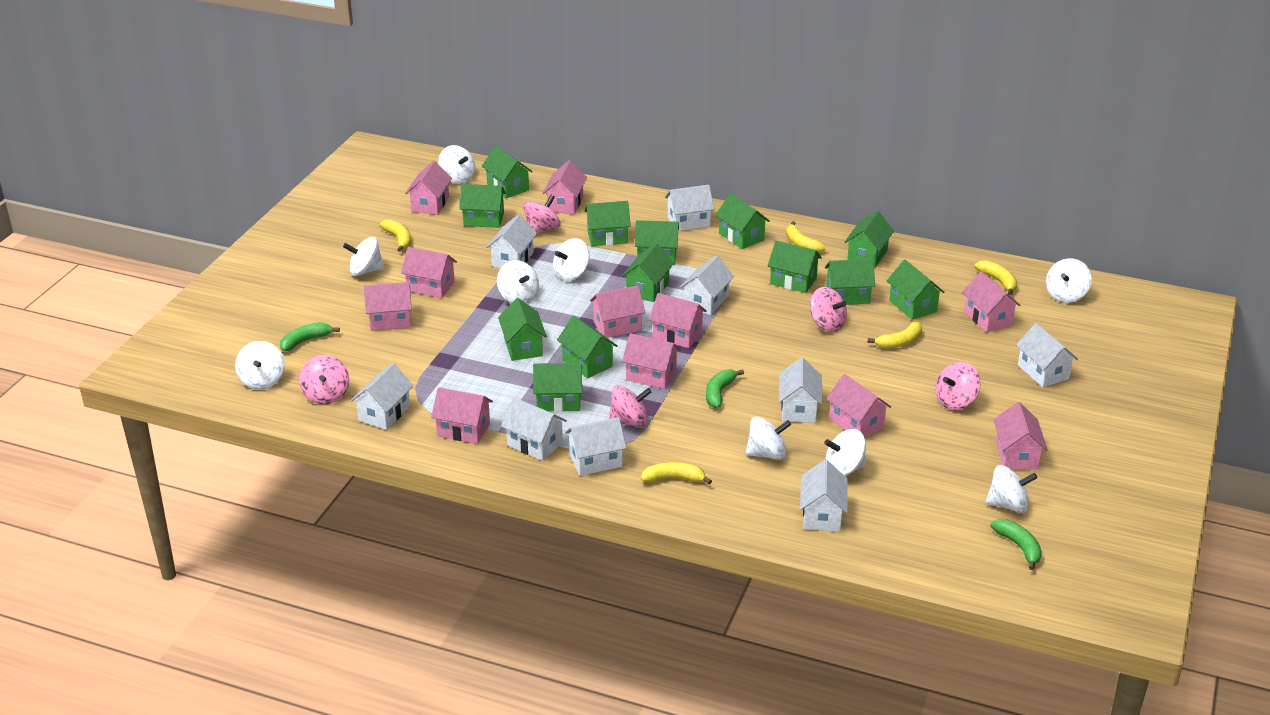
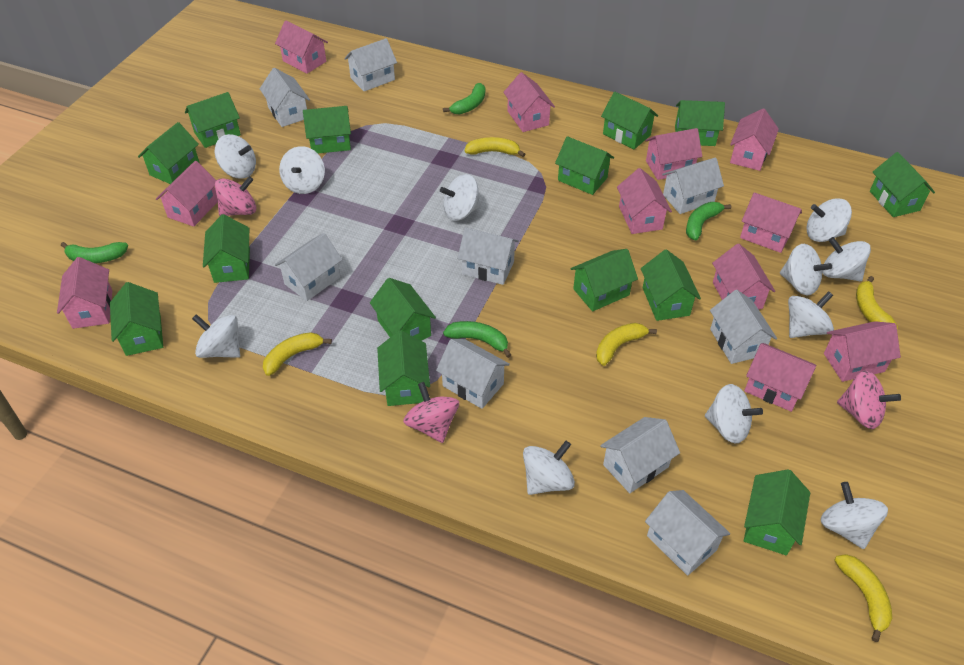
green banana: 3 -> 4
green house: 13 -> 14
pink spinning top: 5 -> 3
white spinning top: 9 -> 11

